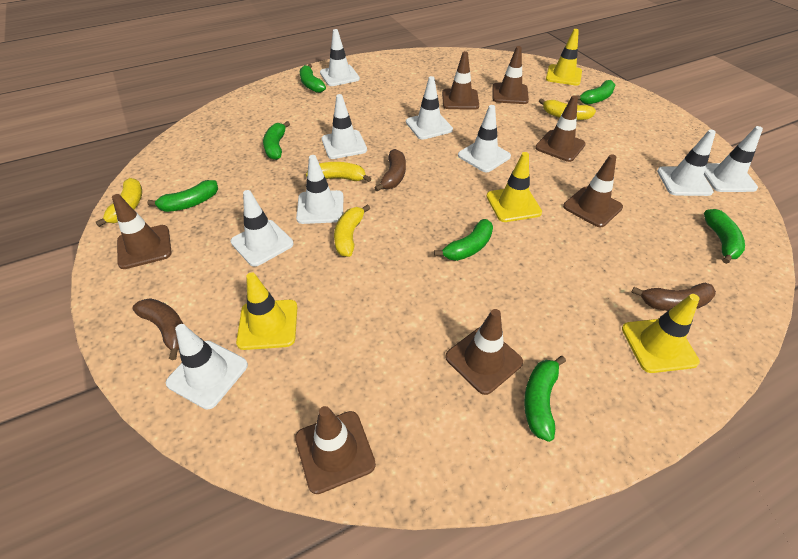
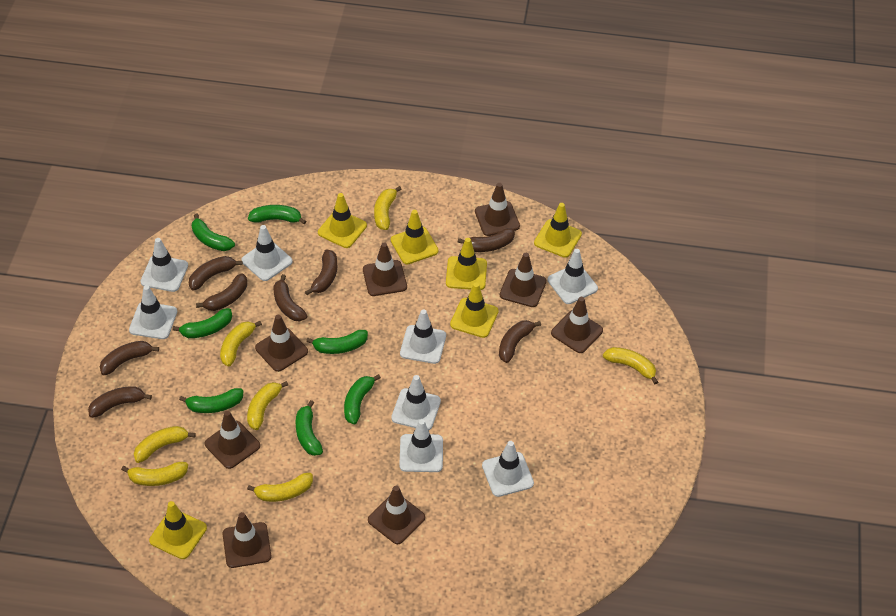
brown banana: 3 -> 8
brown traffic cone: 7 -> 8
white traffic cone: 9 -> 8
yellow banana: 4 -> 7
yellow traffic cone: 4 -> 6

